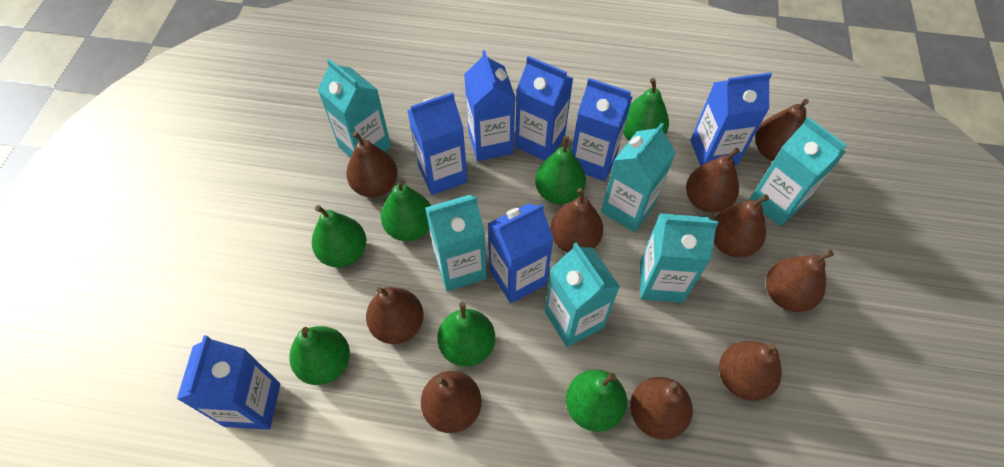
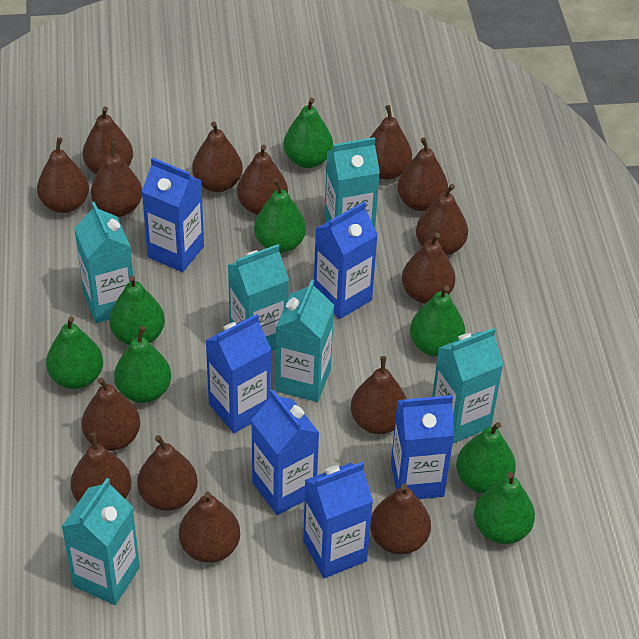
blue carton: 7 -> 6
brown pear: 10 -> 15
green pear: 7 -> 8

